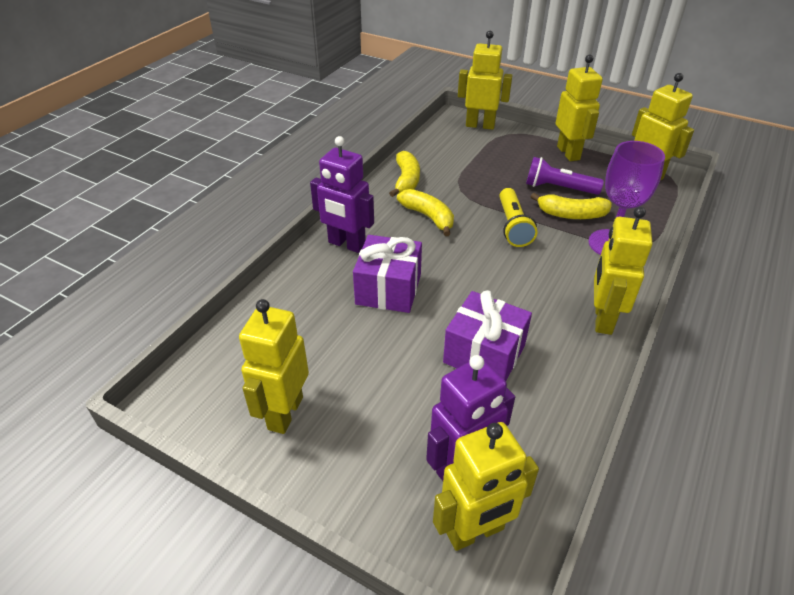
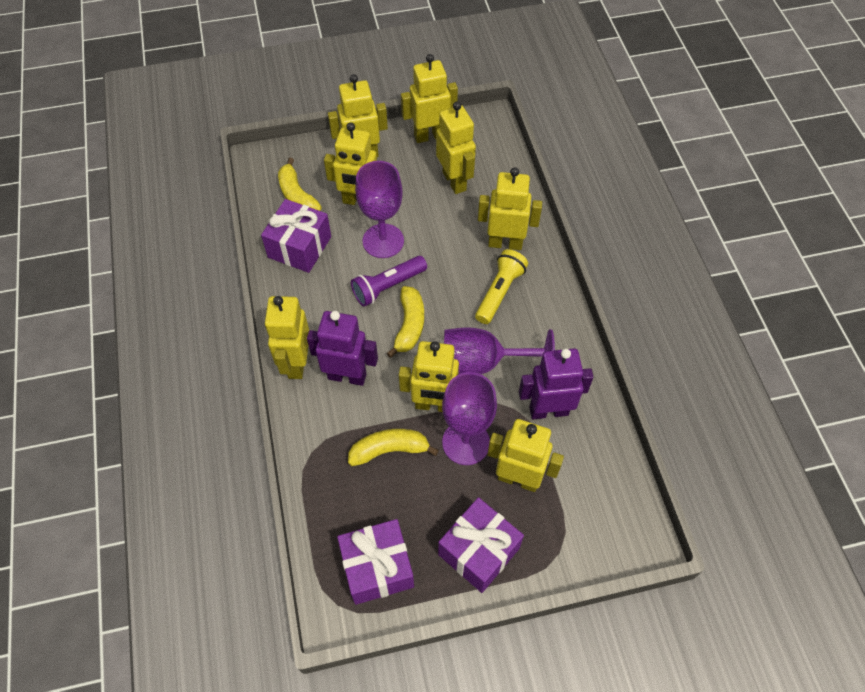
purple gift: 2 -> 3
purple goblet: 1 -> 3
yellow robot: 6 -> 8

